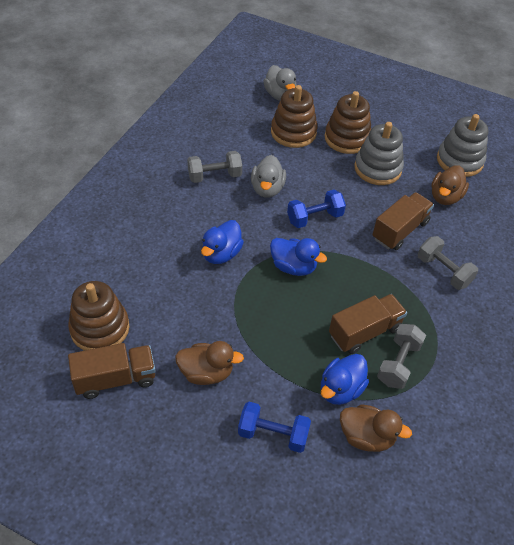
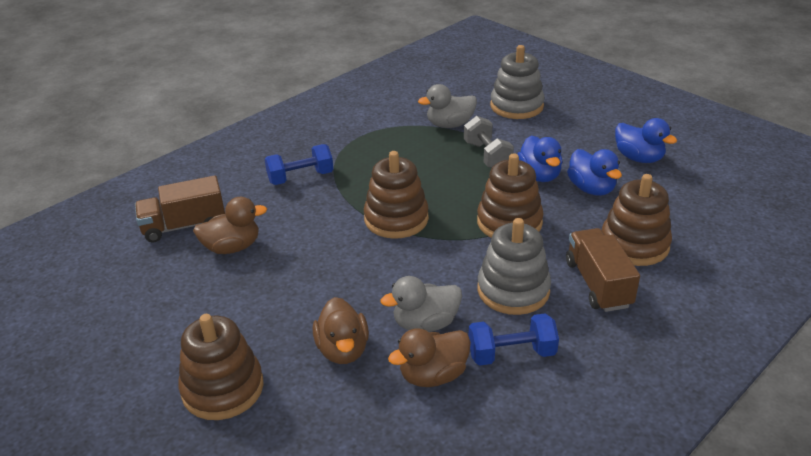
brown stacking toy: 3 -> 4
brown truck: 3 -> 2
grey dumbbell: 3 -> 1

